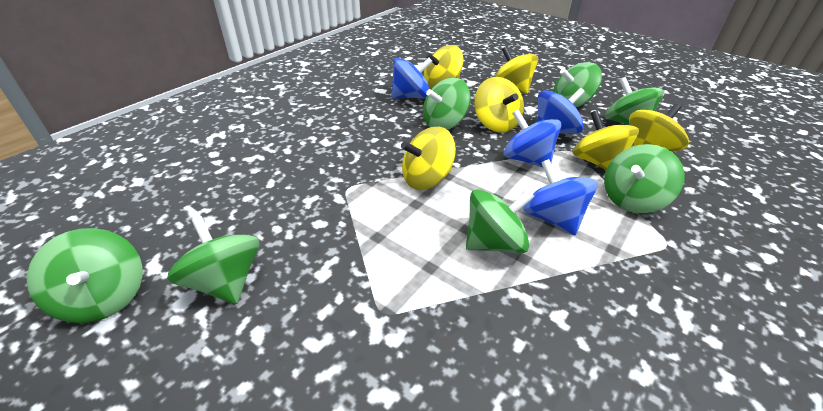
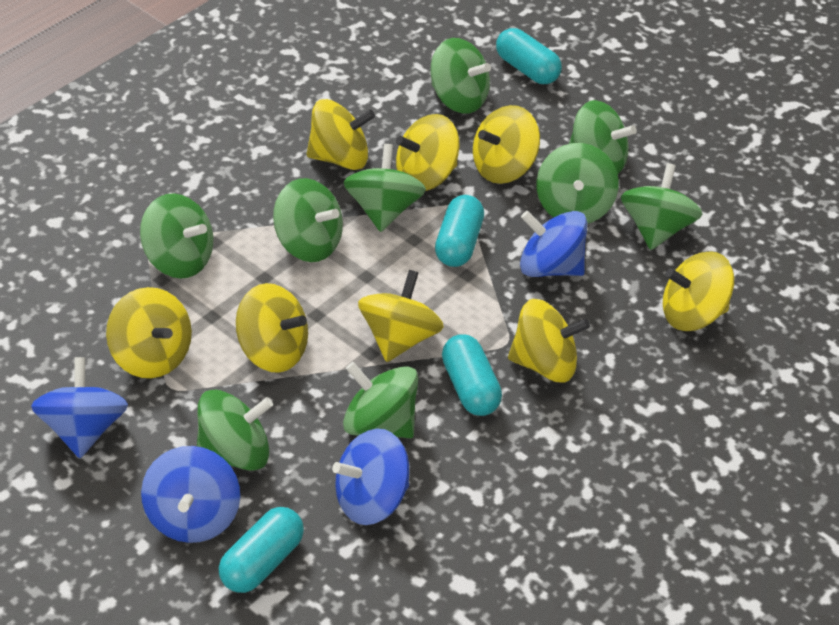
green spinning top: 7 -> 9
turquoise capsule: 0 -> 4
yellow spinning top: 6 -> 8

